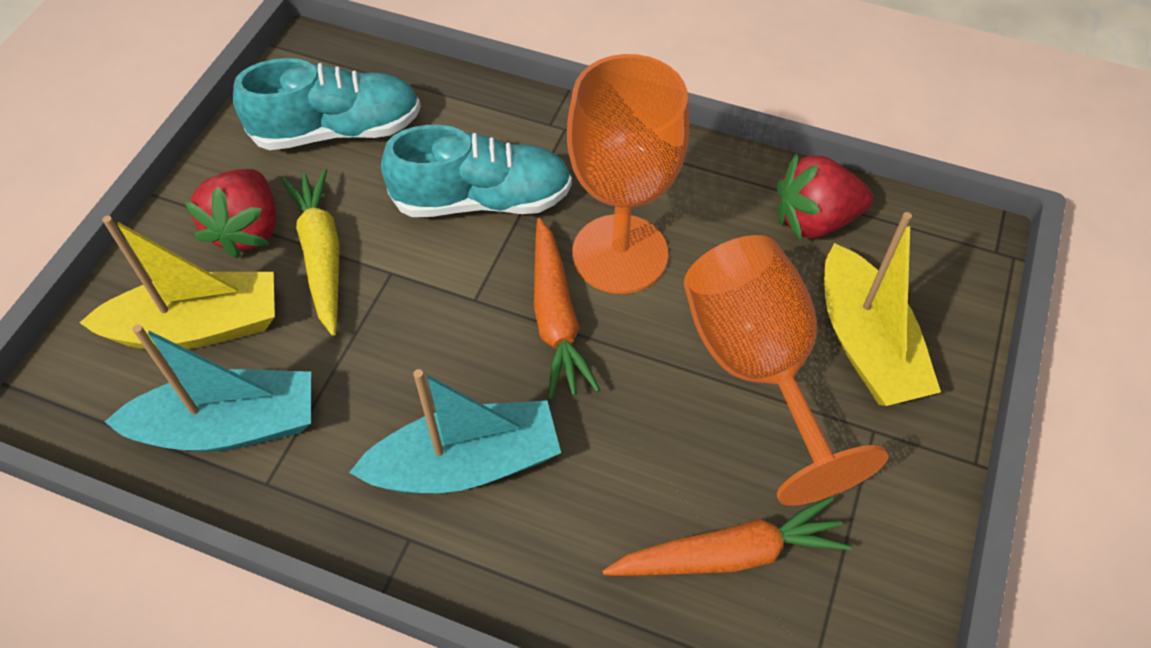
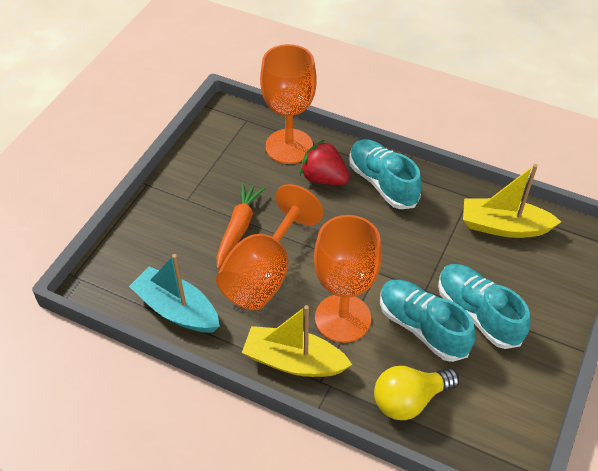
orange carrot: 2 -> 1
orange goblet: 2 -> 3
red strawberry: 2 -> 1
turquoise boat: 2 -> 1
turquoise shoe: 2 -> 3
yellow carrot: 1 -> 0
yellow light bulb: 0 -> 1

